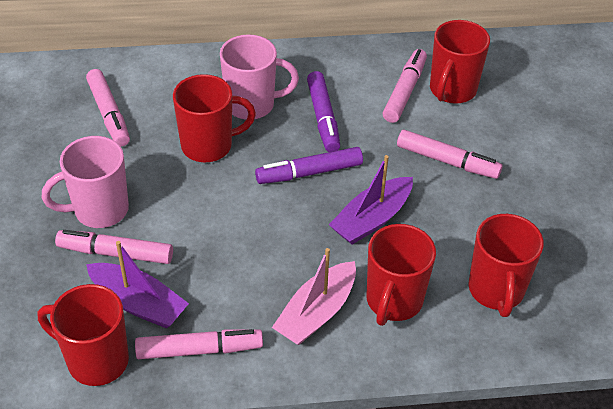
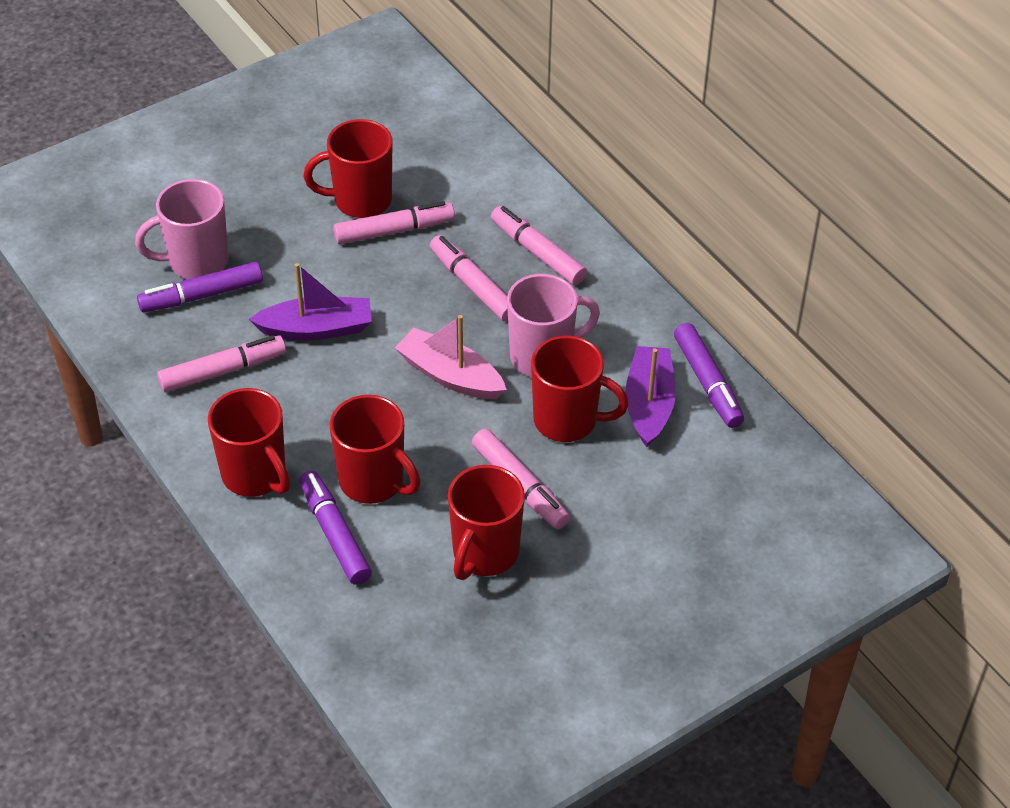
purple marker: 2 -> 3

